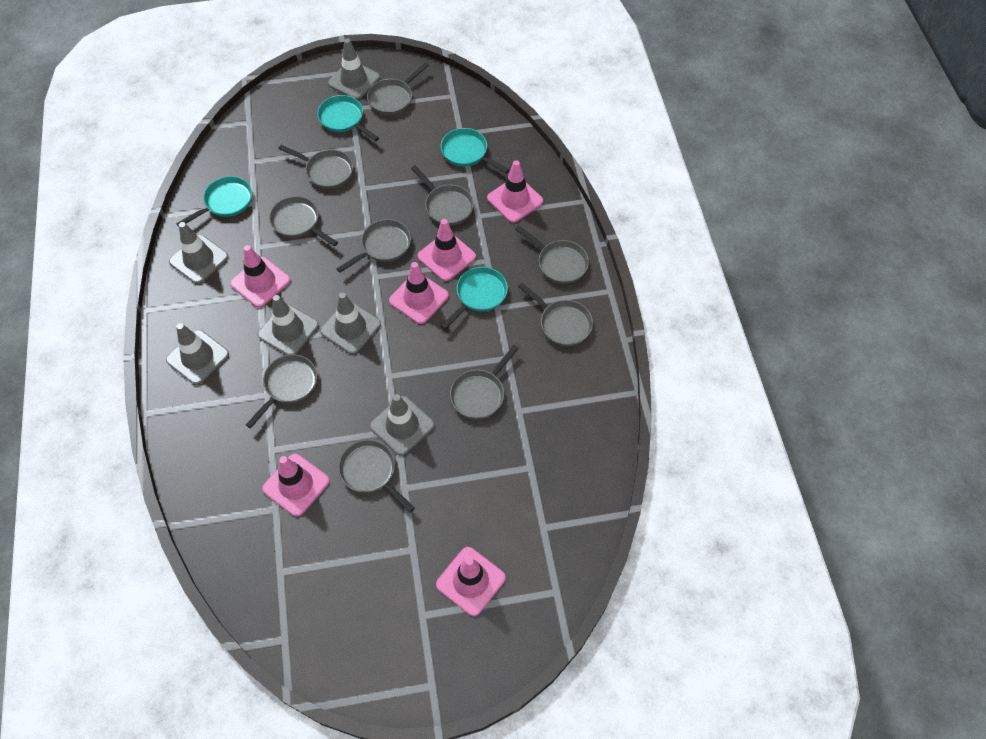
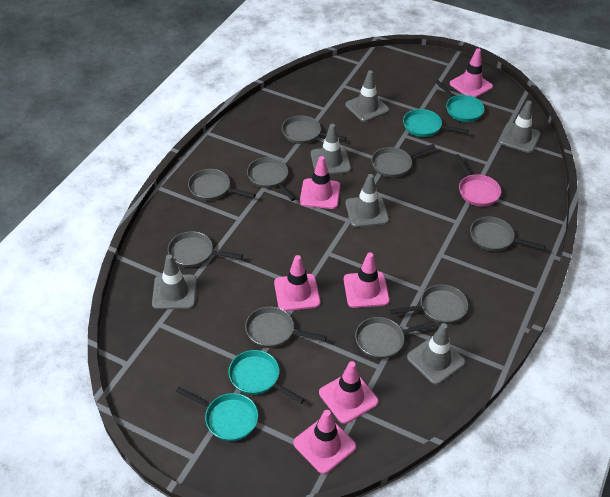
grey pan: 10 -> 9
pink pan: 0 -> 1

